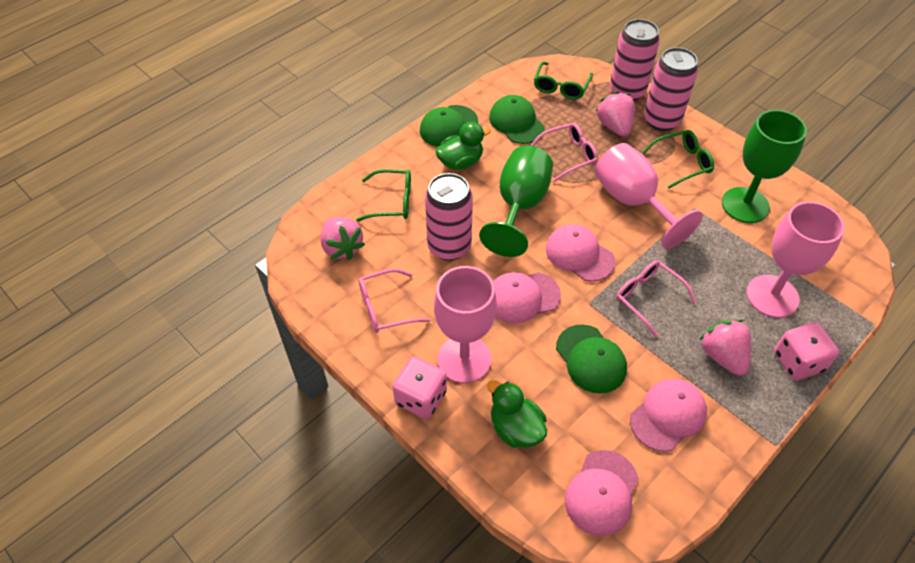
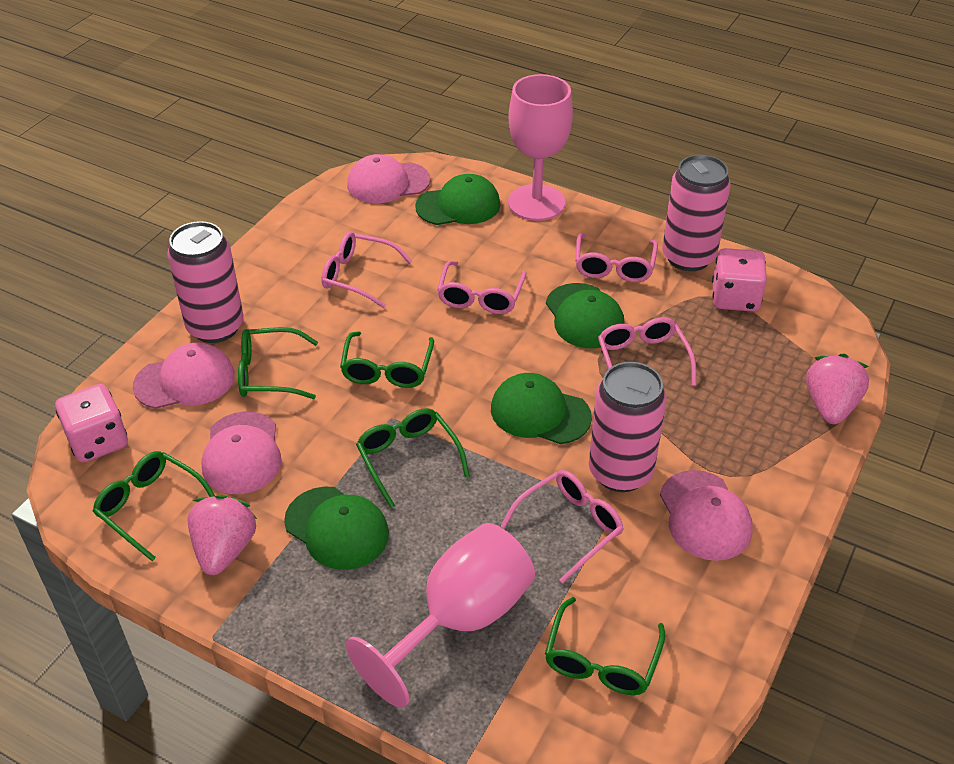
green cap: 3 -> 4
green duck: 2 -> 0
green glasses: 3 -> 5
green goblet: 2 -> 0
pink glasses: 3 -> 5
pink goblet: 3 -> 2
pink strawberry: 3 -> 2

